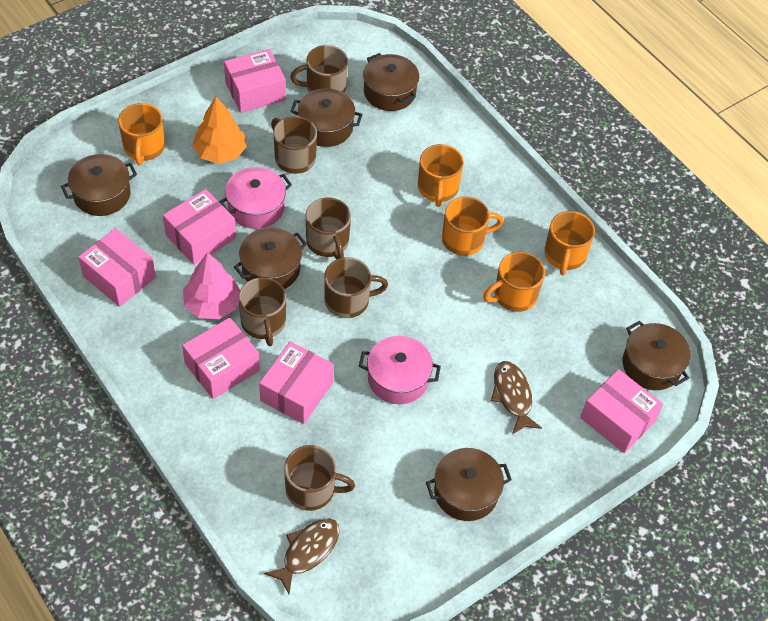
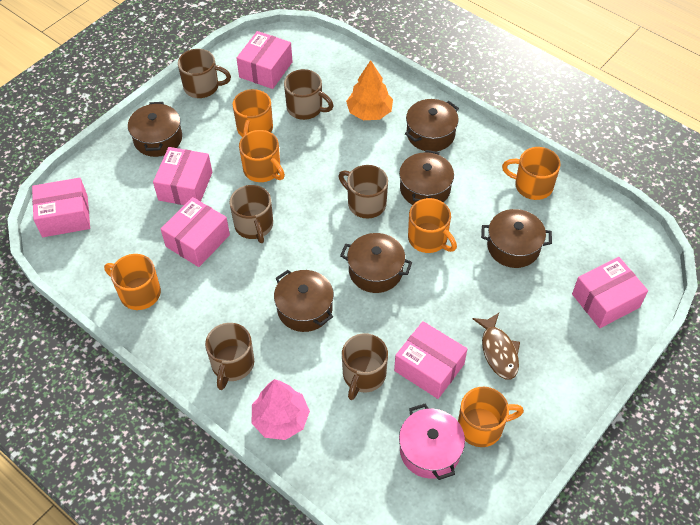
brown fish: 2 -> 1
orange mug: 5 -> 6
pink pot: 2 -> 1

